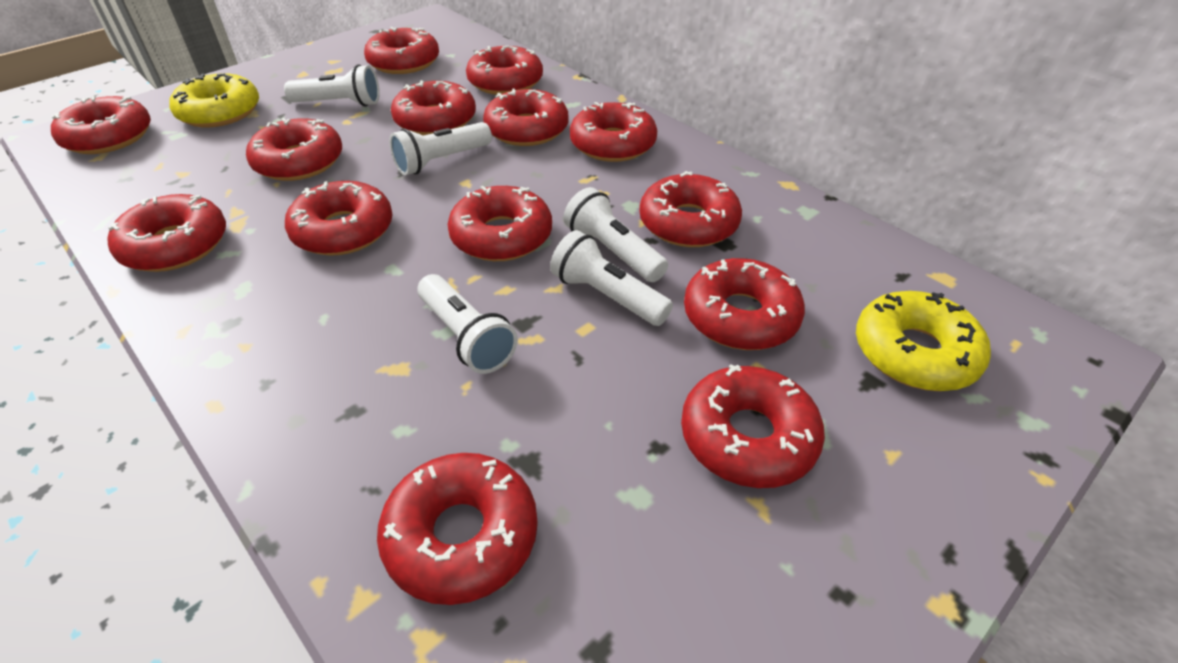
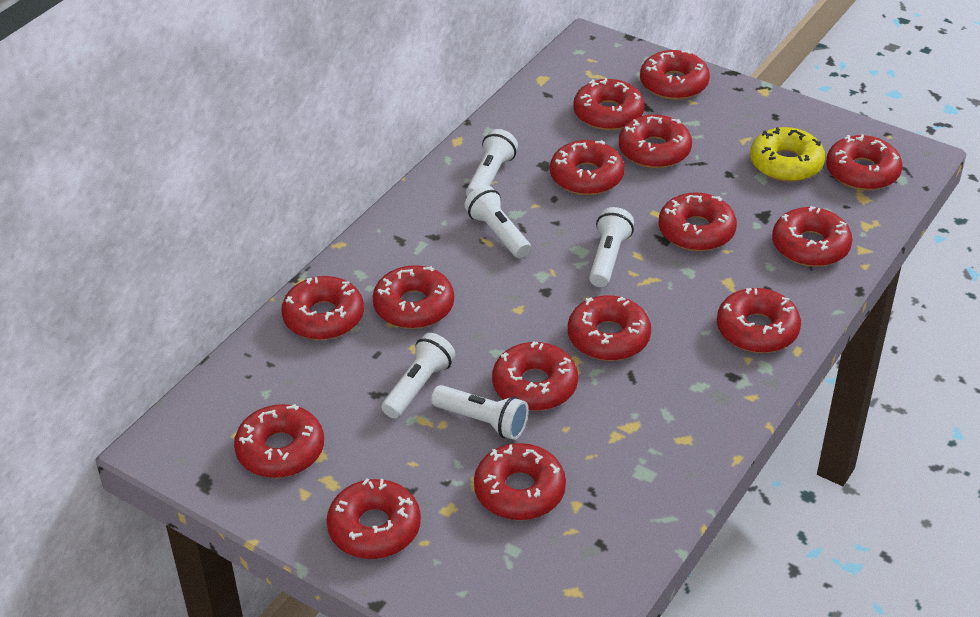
red donut: 14 -> 15
yellow donut: 2 -> 1

